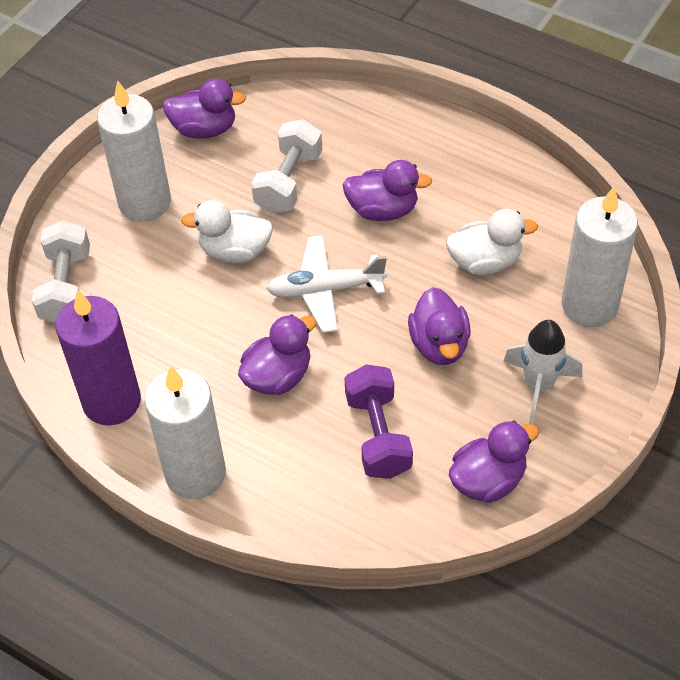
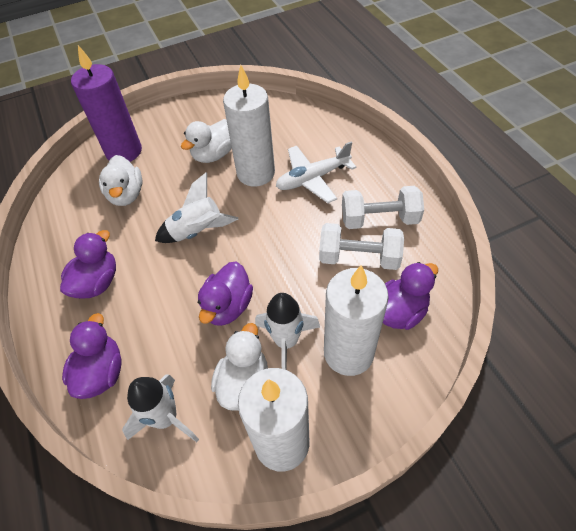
purple duck: 5 -> 4
purple dumbbell: 1 -> 0
white duck: 2 -> 3
white rocket: 1 -> 3

